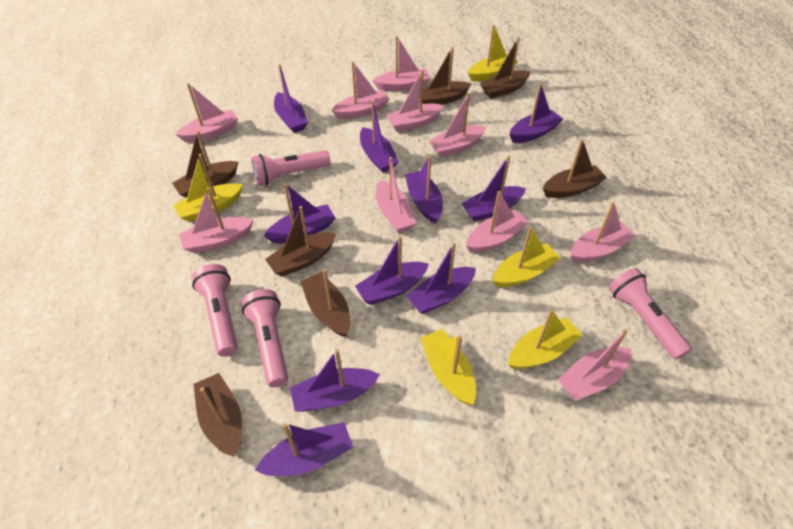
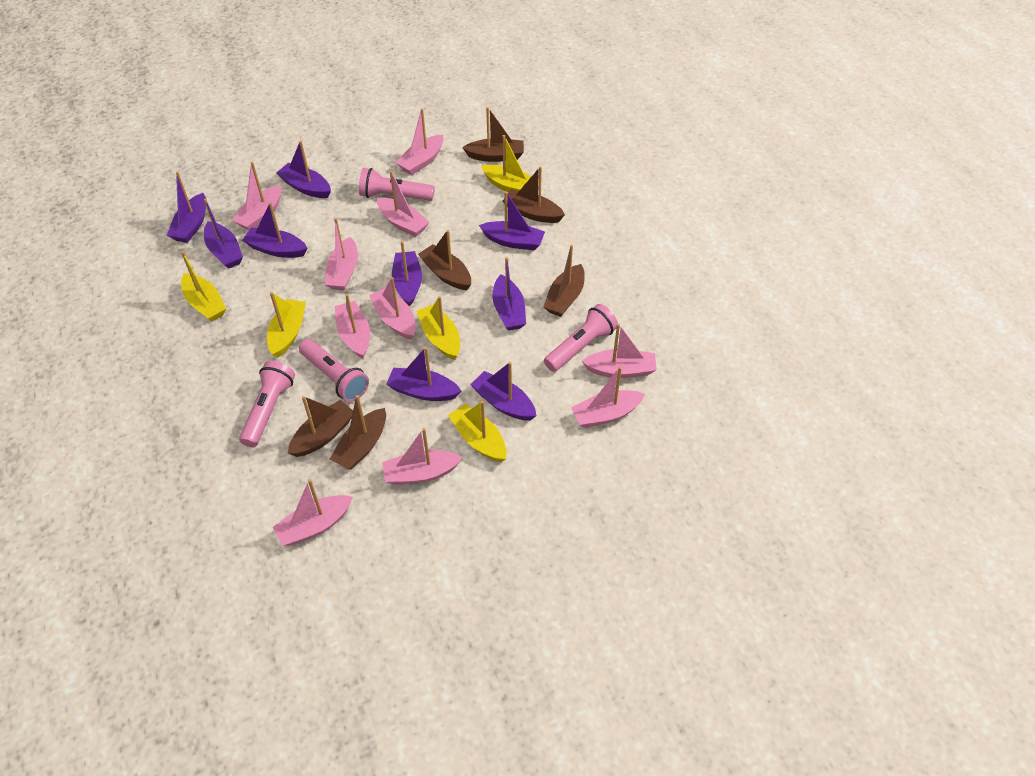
brown boat: 7 -> 6
purple boat: 10 -> 9

